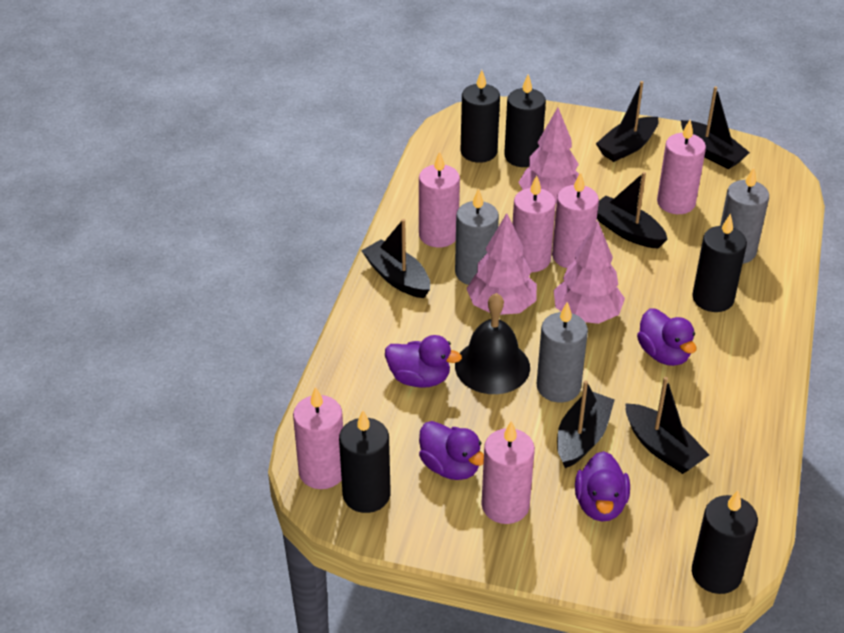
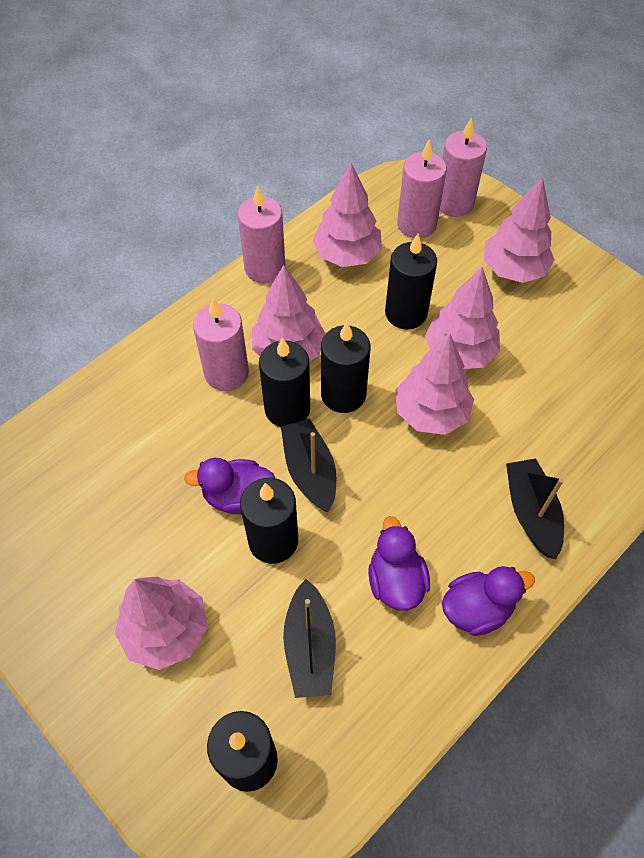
black bell: 1 -> 0
black boat: 6 -> 3
grey candle: 3 -> 0
pink candle: 6 -> 4
pink tree: 3 -> 6
purple duck: 4 -> 3

